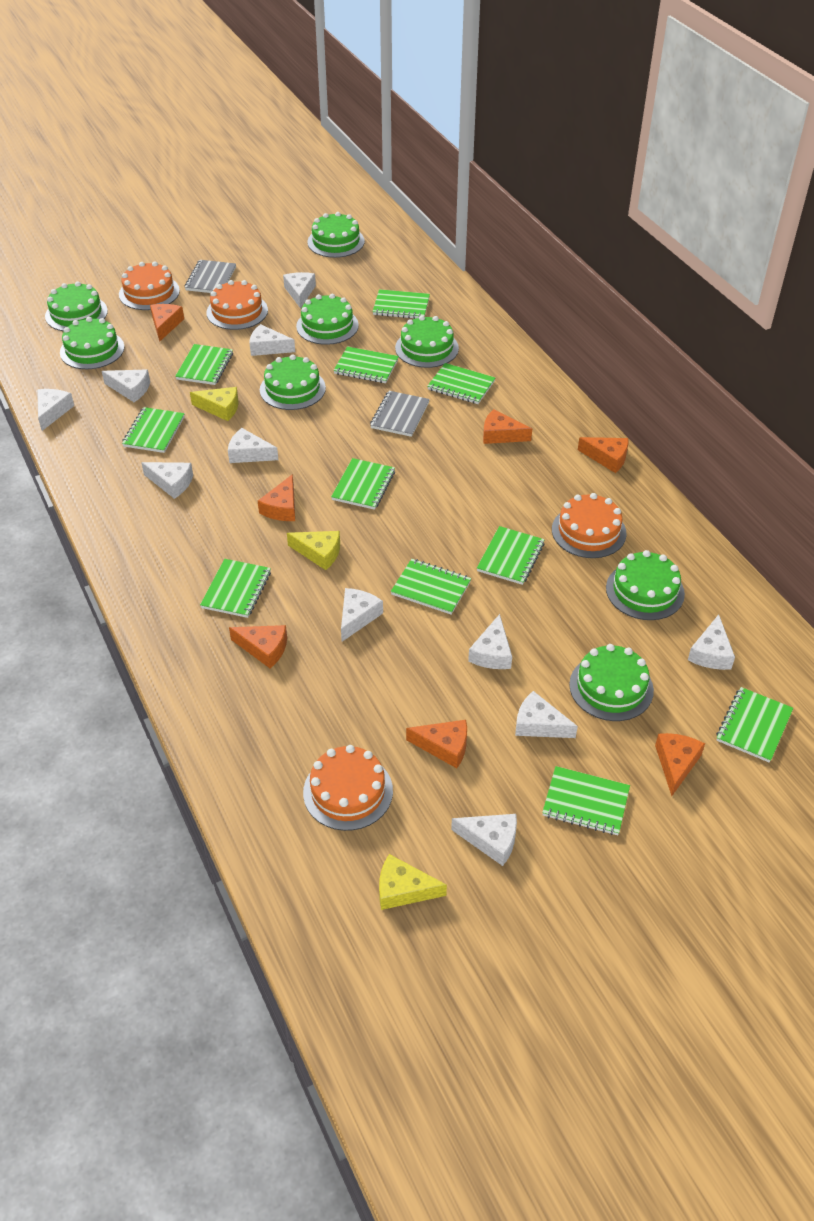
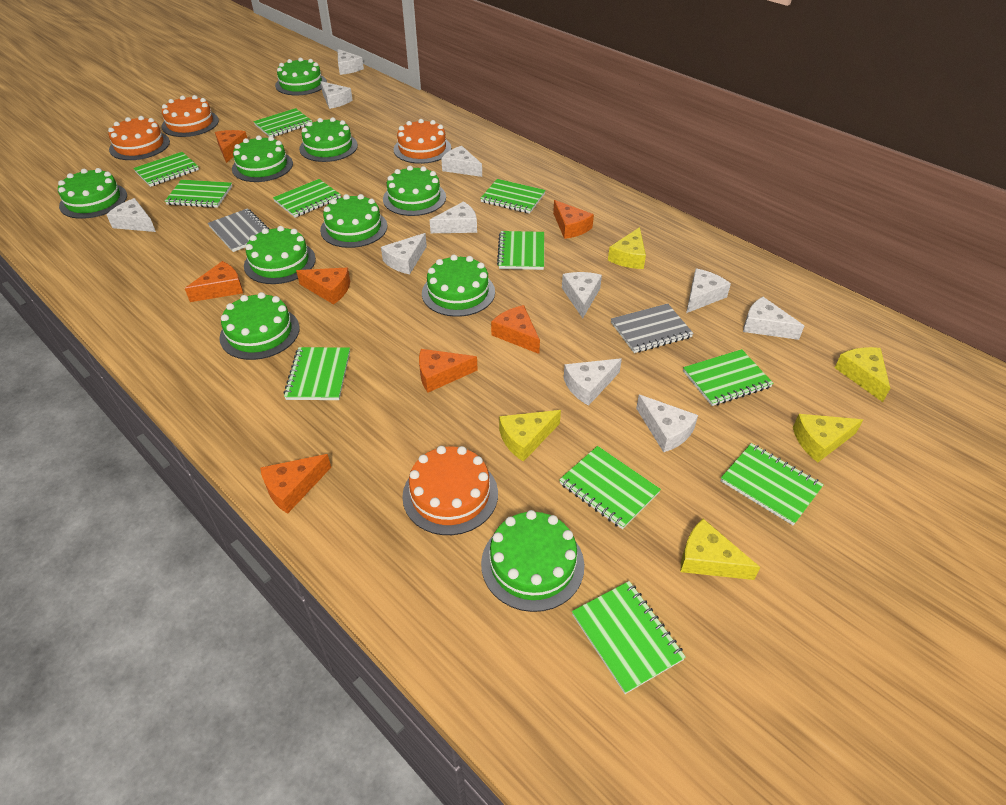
green cake: 8 -> 10
yellow cheese: 3 -> 5

